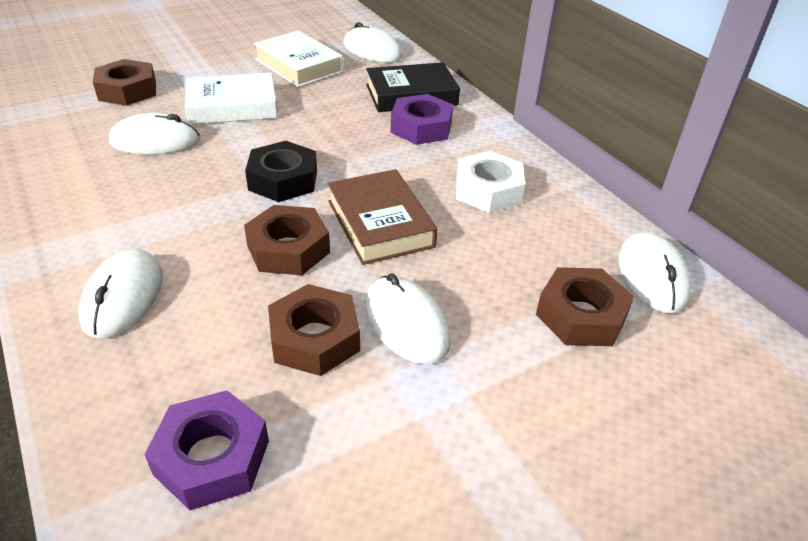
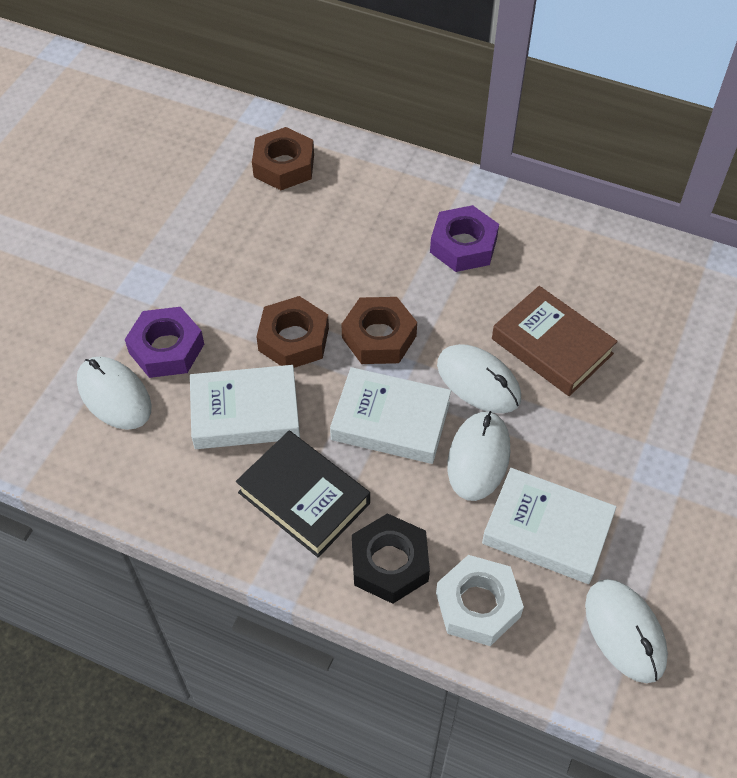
brown nut: 4 -> 3
white book: 2 -> 3
white mouse: 5 -> 4

